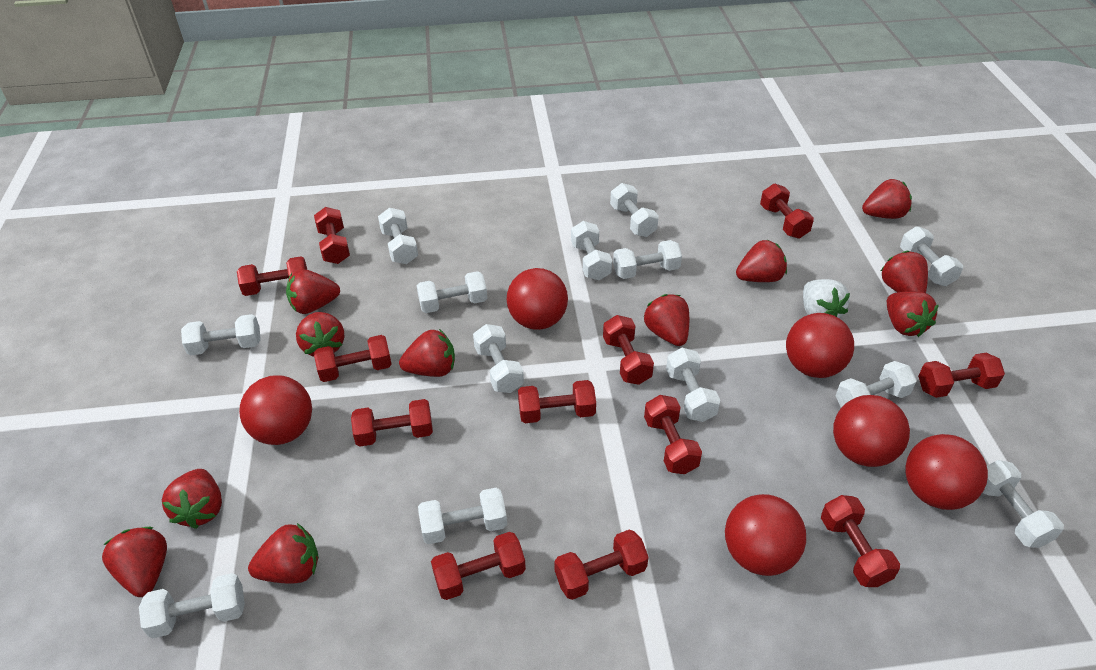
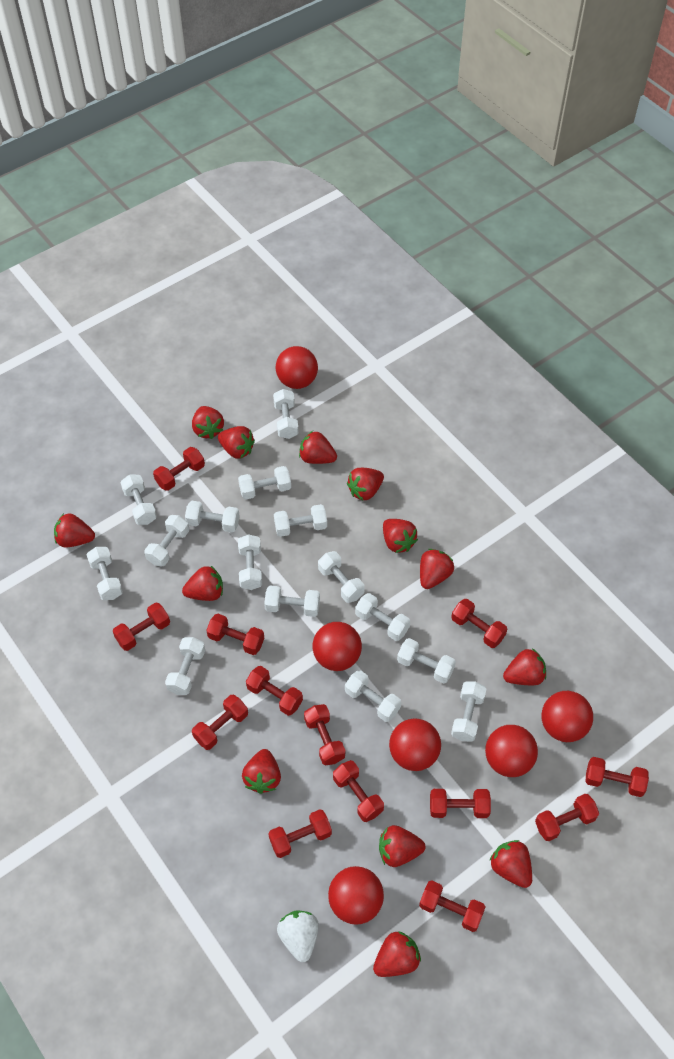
red dumbbell: 12 -> 13
red strawberry: 11 -> 13
white dumbbell: 13 -> 15

